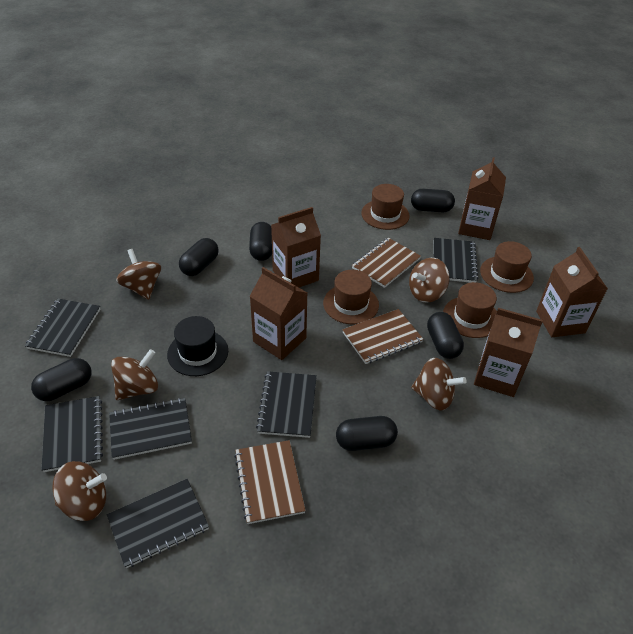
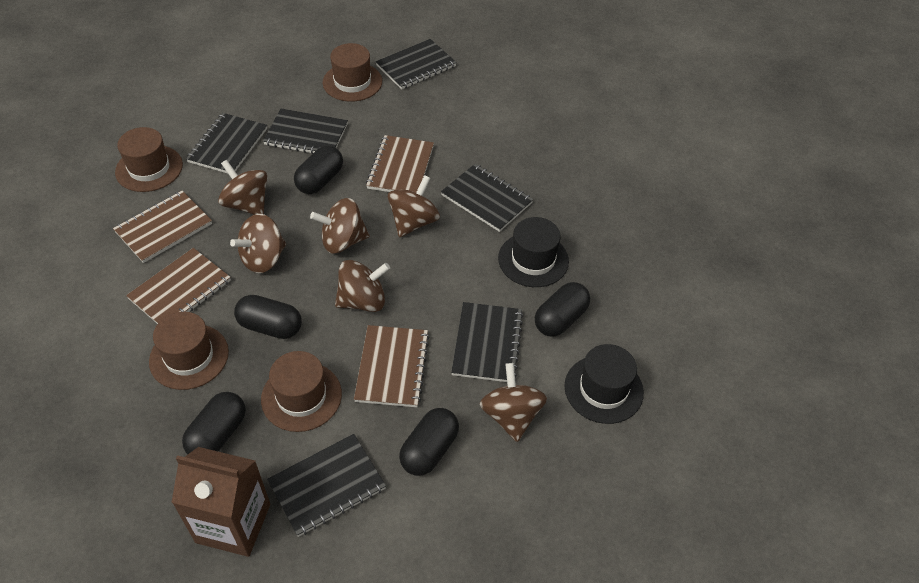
black capsule: 6 -> 5
black hat: 1 -> 2
brown carton: 5 -> 1
brown notebook: 3 -> 4
brown spinning top: 5 -> 6

